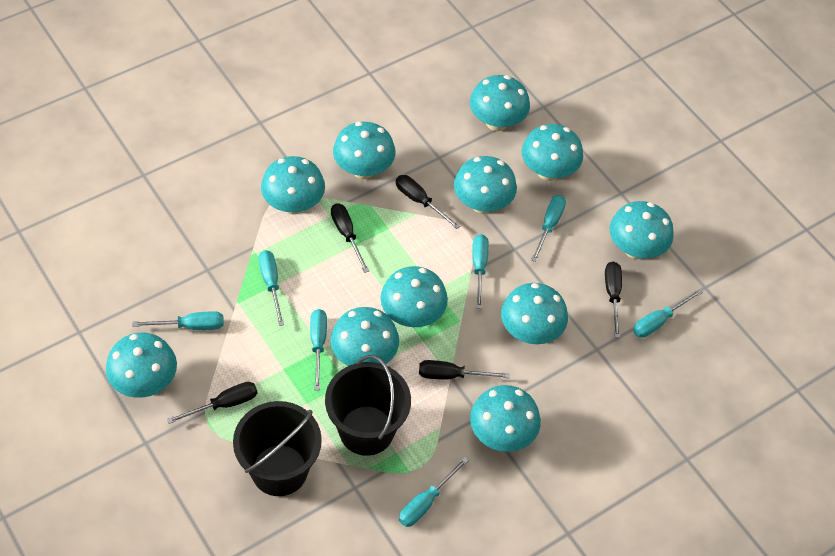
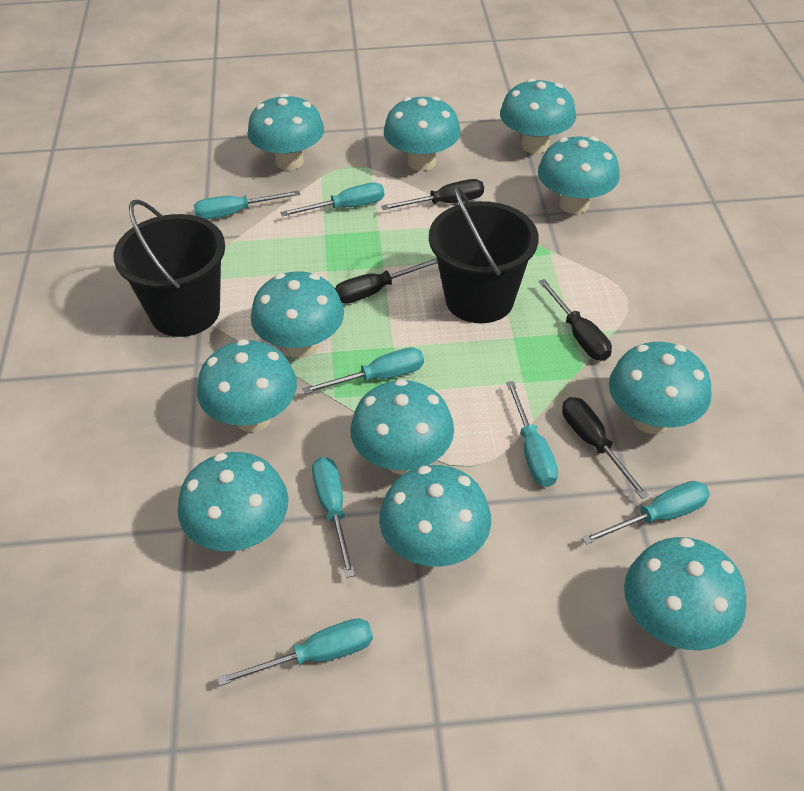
black screwdriver: 5 -> 4

